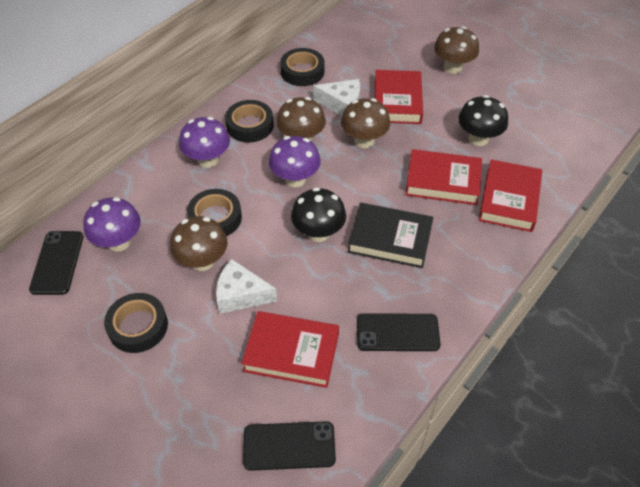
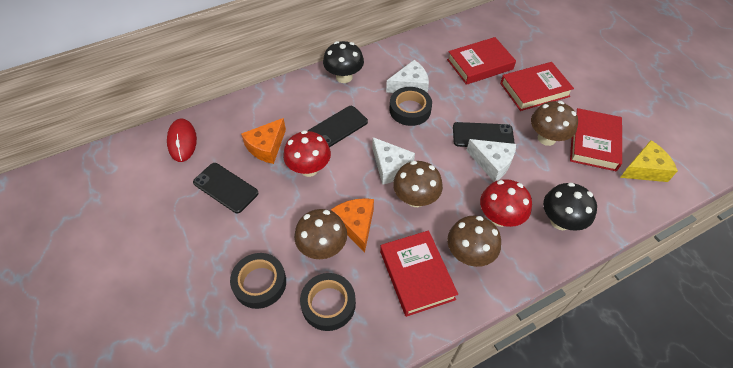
black book: 1 -> 0
black tape: 4 -> 3
orange cheese: 0 -> 2
purple mushroom: 3 -> 0
red mouse: 0 -> 1
red mushroom: 0 -> 2
white cheese: 2 -> 3
yellow cheese: 0 -> 1

